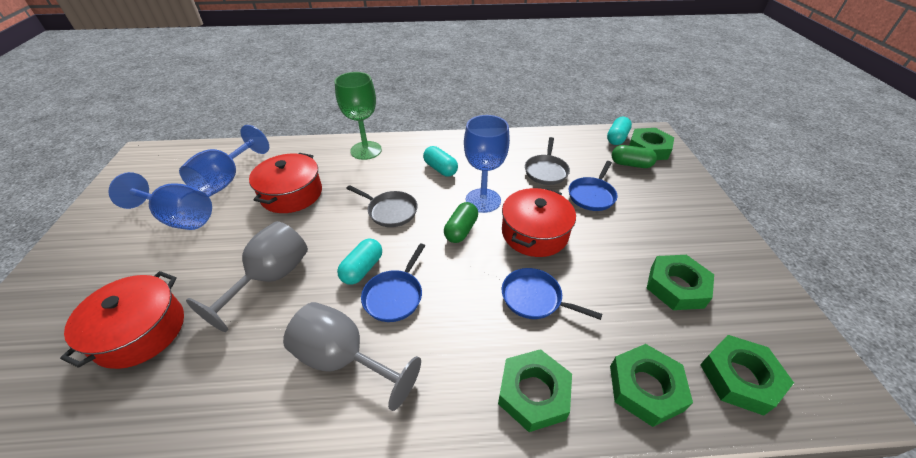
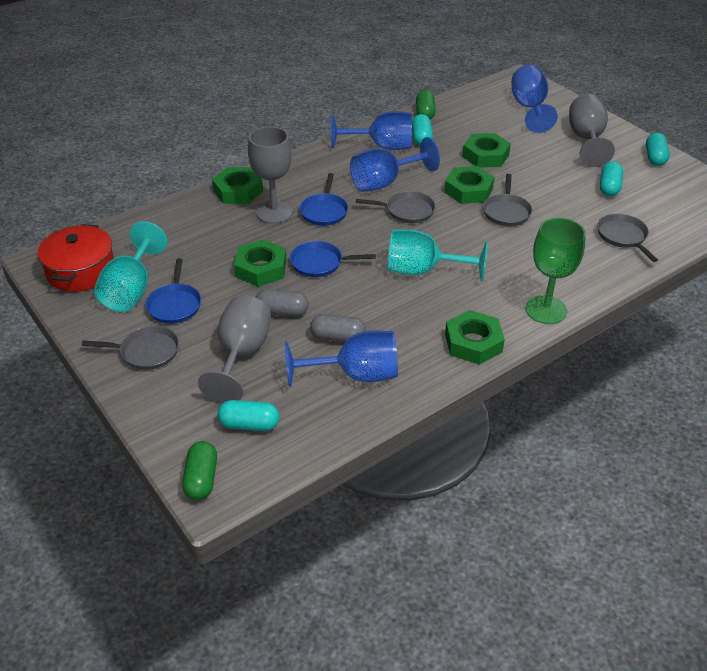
blue goblet: 3 -> 4
grey capsule: 0 -> 2
grey goblet: 2 -> 3
grey pan: 2 -> 4
red pot: 3 -> 1
turquoise capsule: 3 -> 4
turquoise goblet: 0 -> 2

